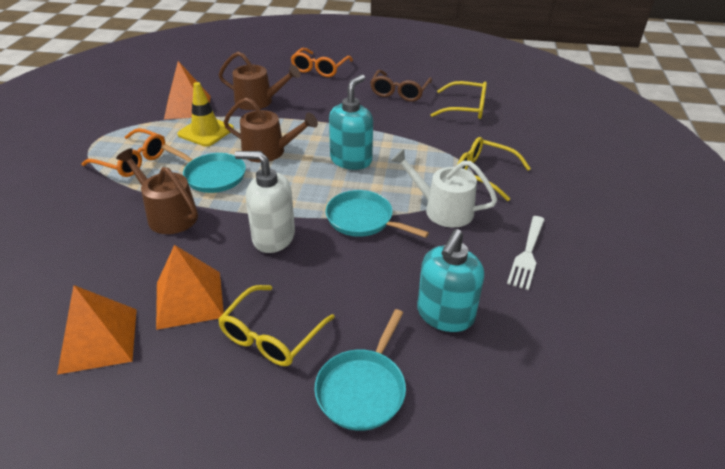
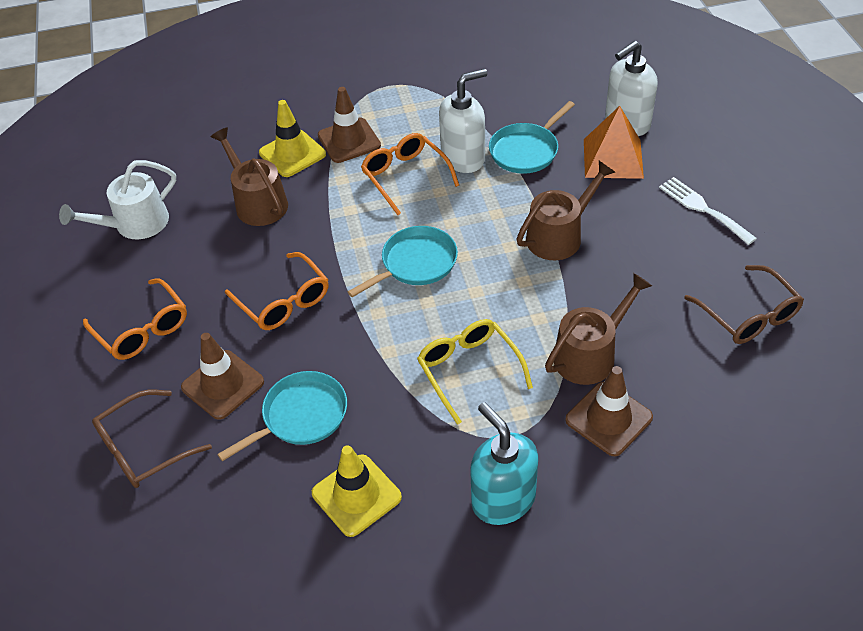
brown glasses: 1 -> 2
brown traffic cone: 0 -> 3
orange glasses: 2 -> 3
orange pyramid: 3 -> 1
turquoise soap dispenser: 2 -> 1
white soap dispenser: 1 -> 2
yellow glasses: 3 -> 1
yellow traffic cone: 1 -> 2

